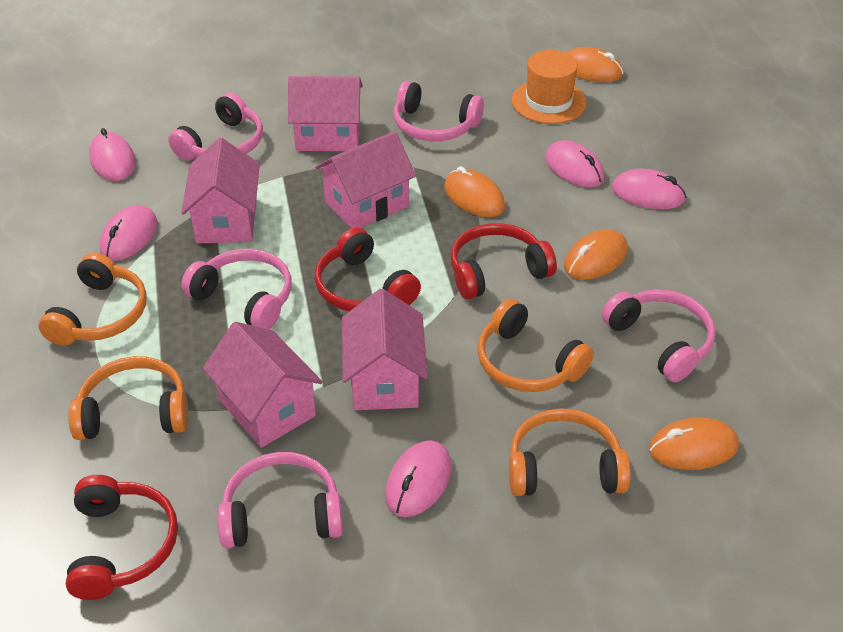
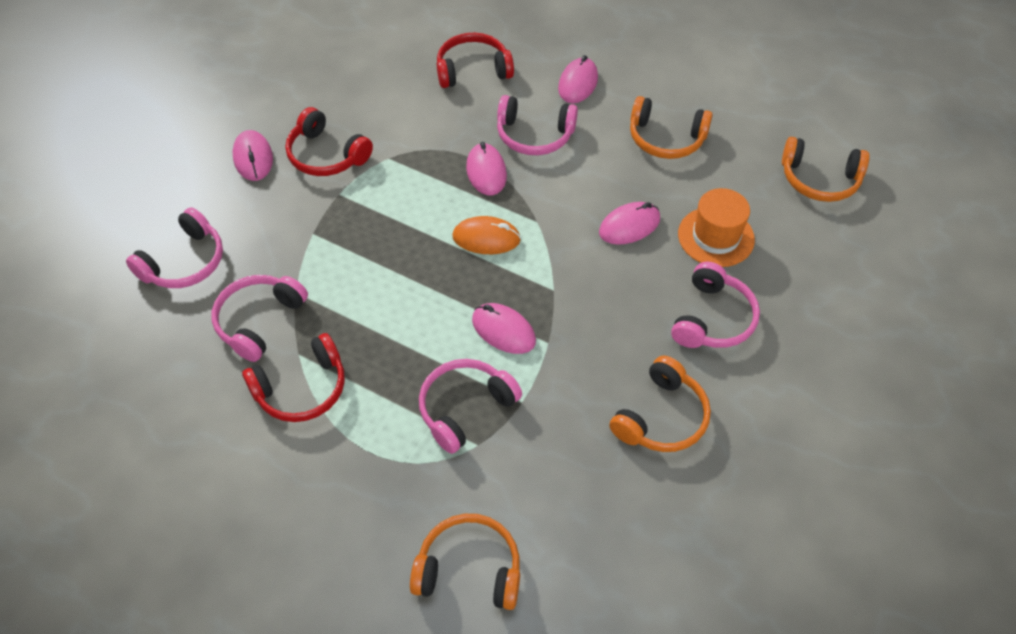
orange mouse: 4 -> 1
pink house: 5 -> 0

